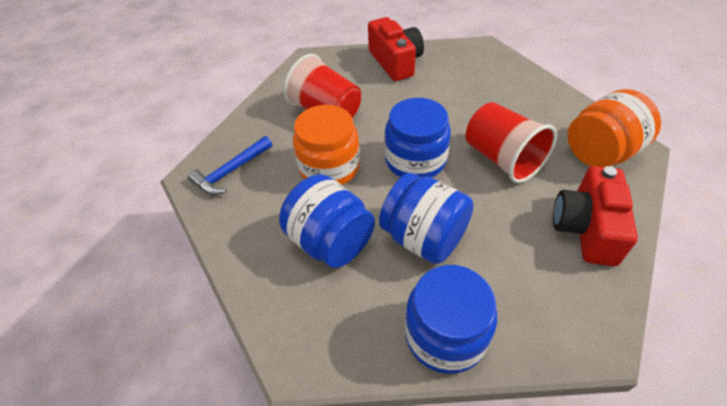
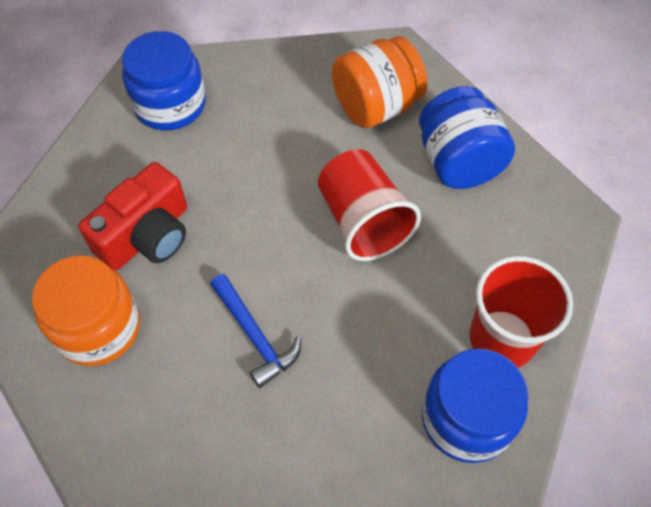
blue jar: 4 -> 3
red camera: 2 -> 1

